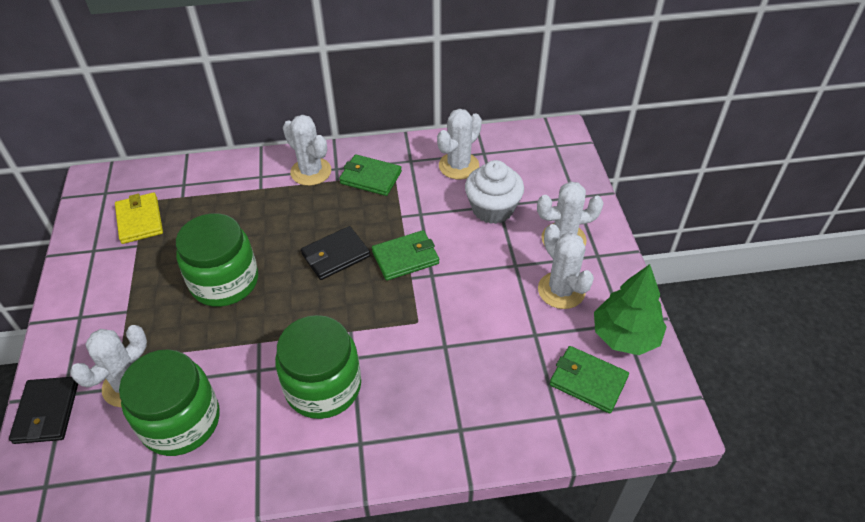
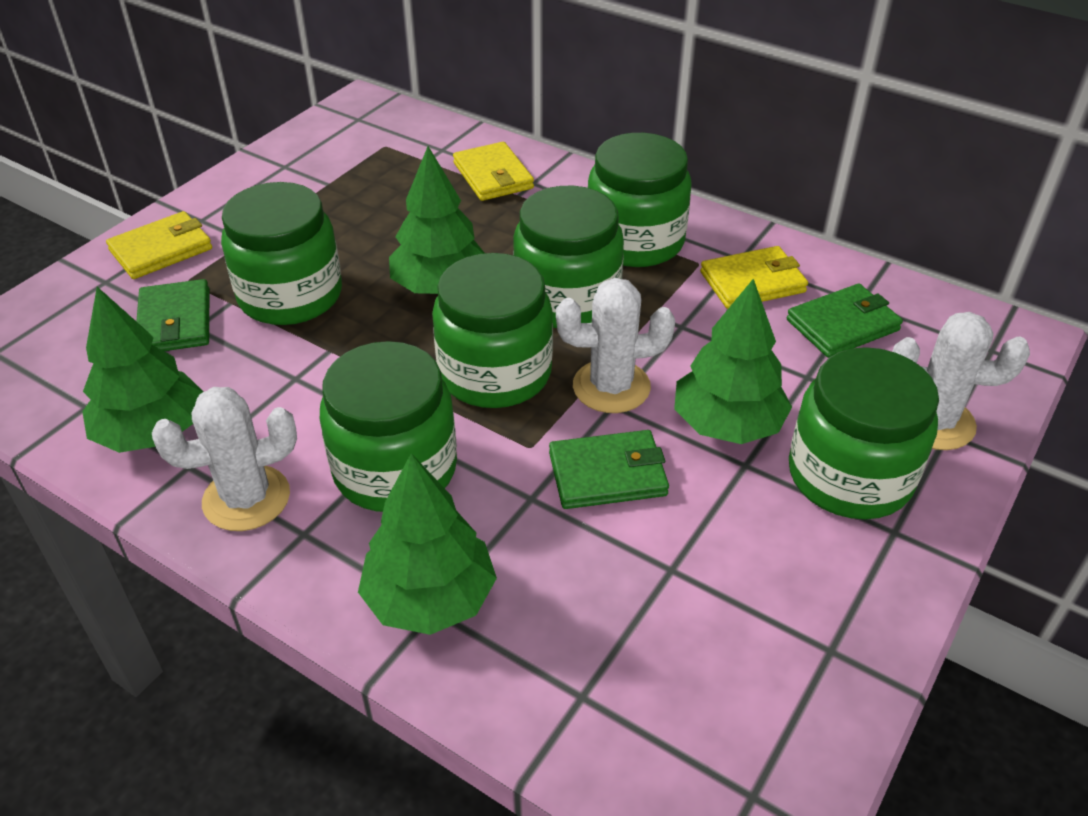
black wallet: 2 -> 0
green jar: 3 -> 6
green tree: 1 -> 4
white cactus: 5 -> 3
white cupcake: 1 -> 0
yellow wallet: 1 -> 3

